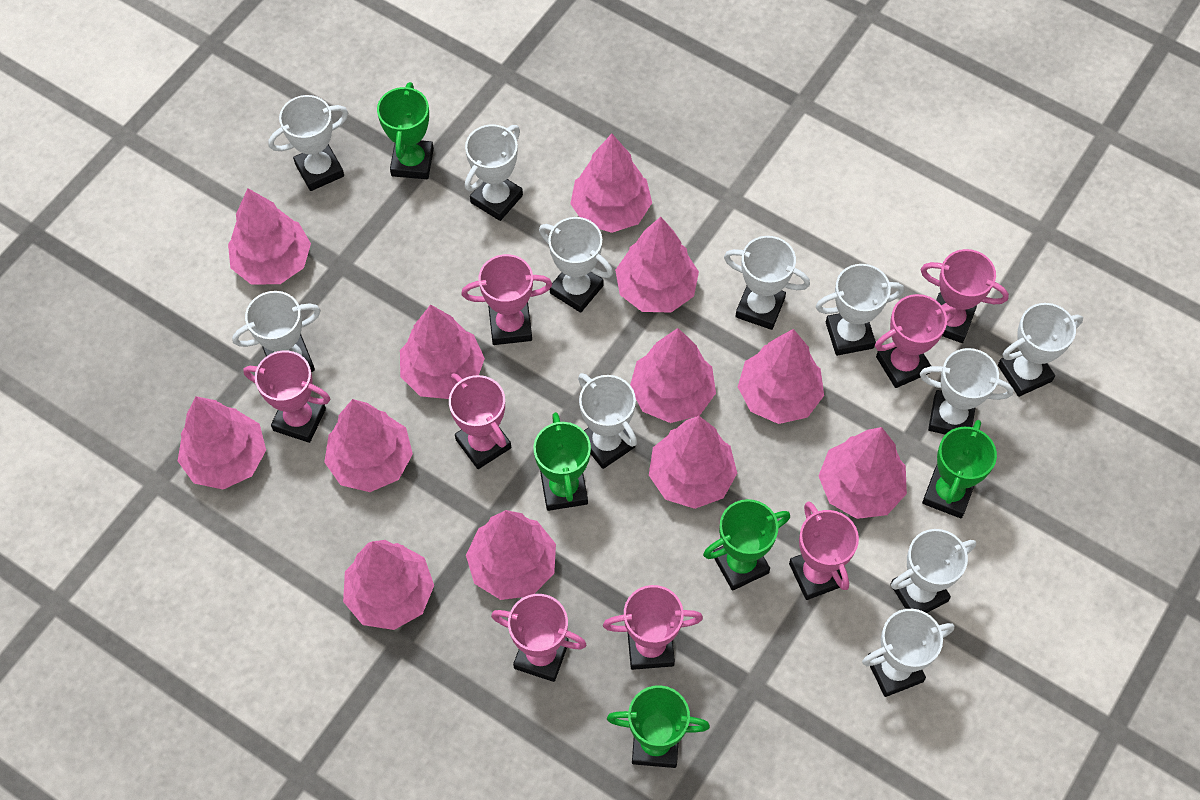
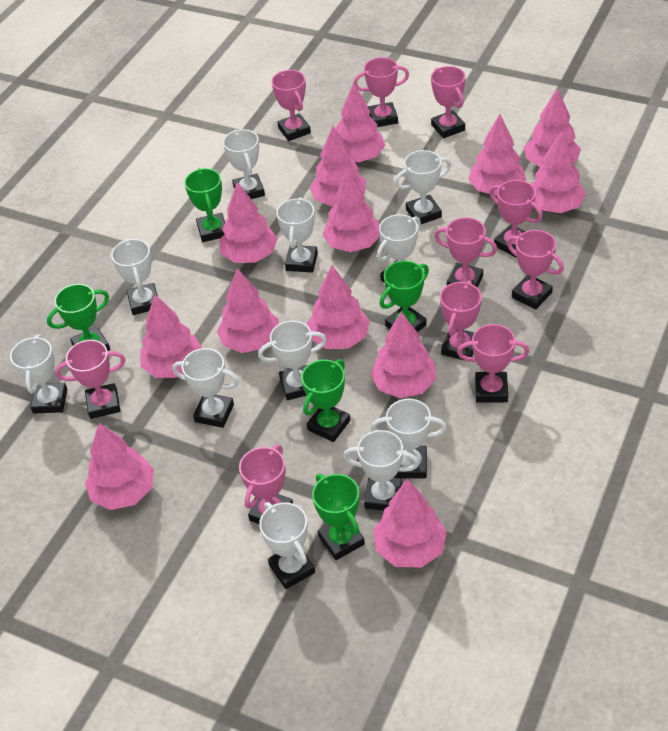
pink tree: 12 -> 13
pink trophy: 8 -> 10

